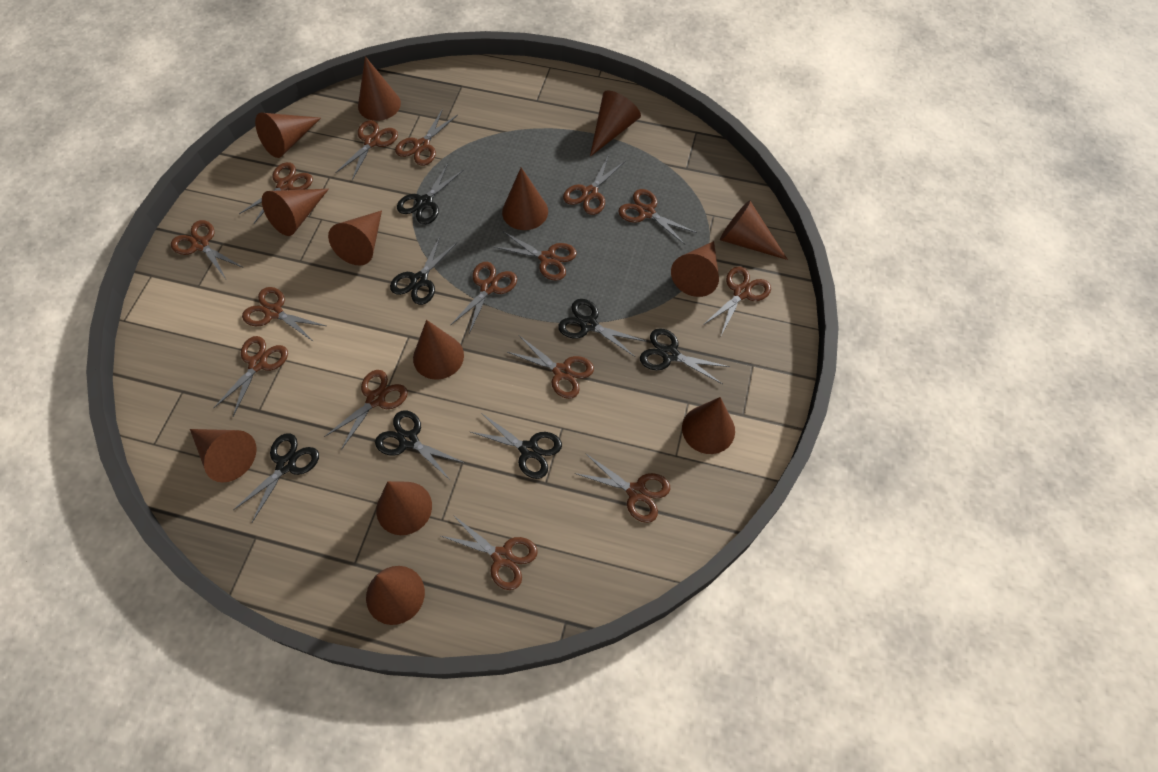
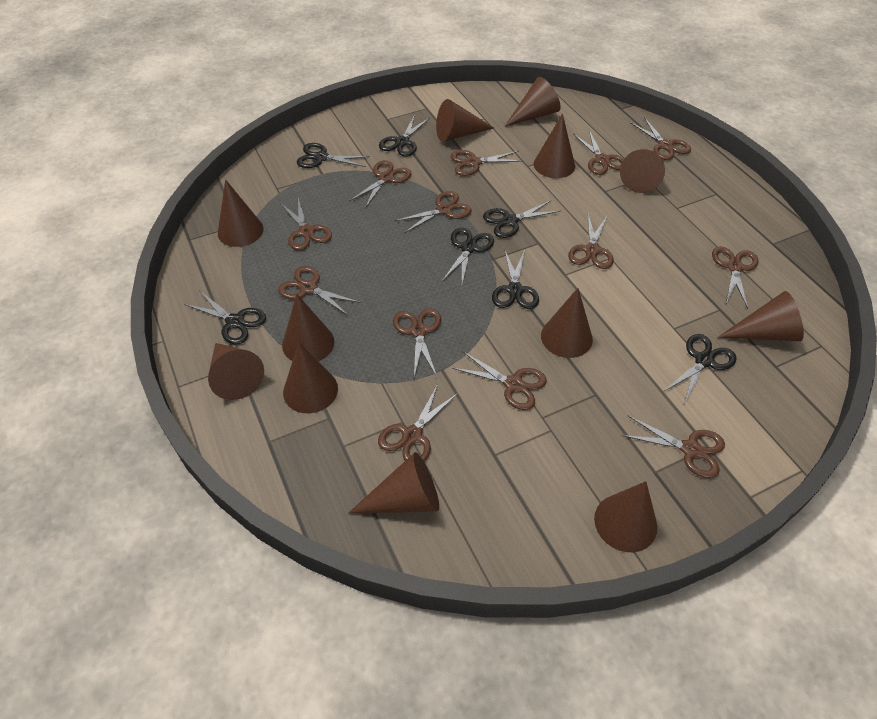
brown cone: 13 -> 12
brown scissors: 15 -> 13

